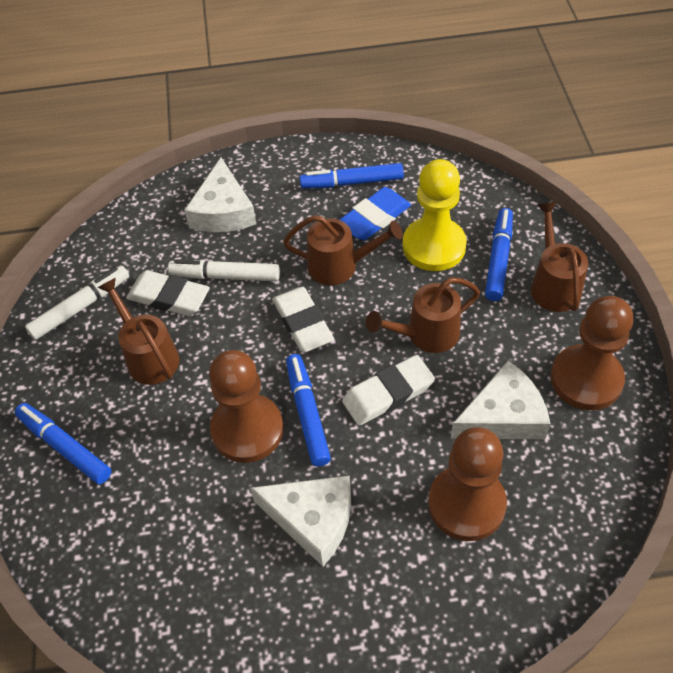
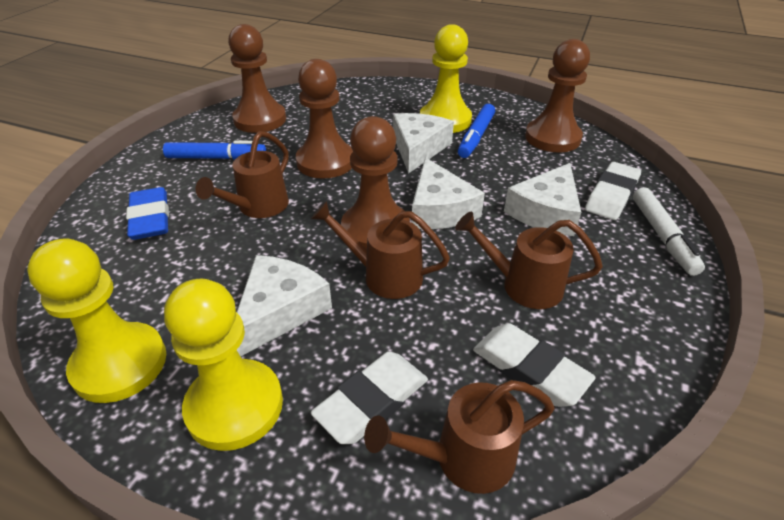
blue marker: 4 -> 2
brown pawn: 3 -> 4
white cheese: 3 -> 4
white marker: 2 -> 1
yellow pawn: 1 -> 3

